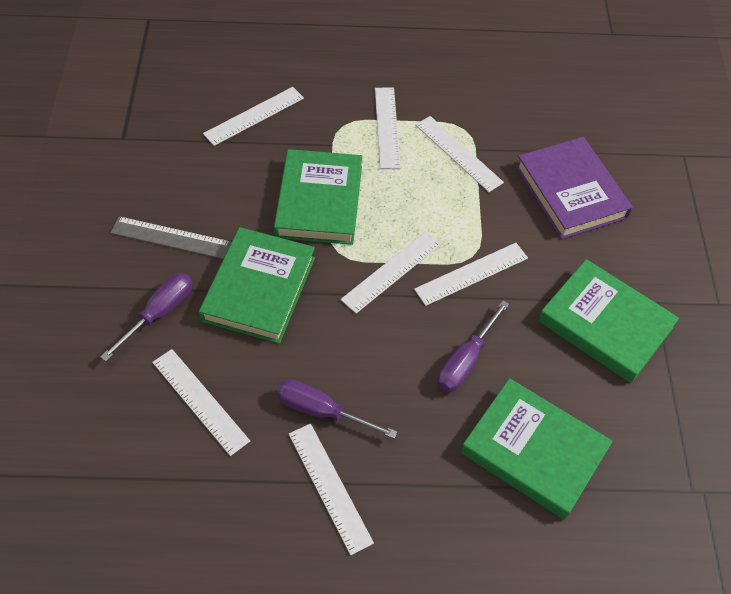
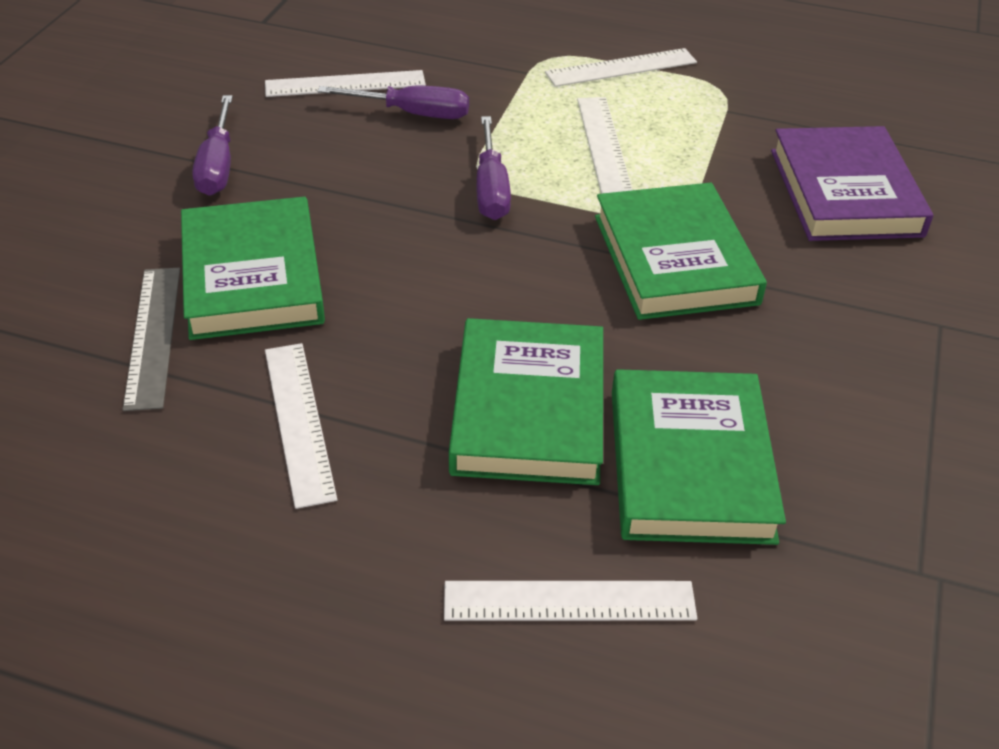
white ruler: 7 -> 5

